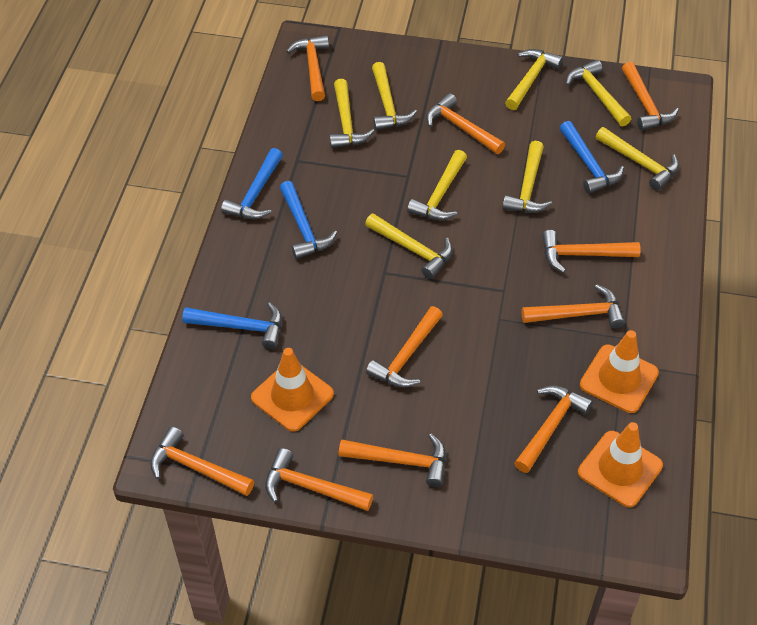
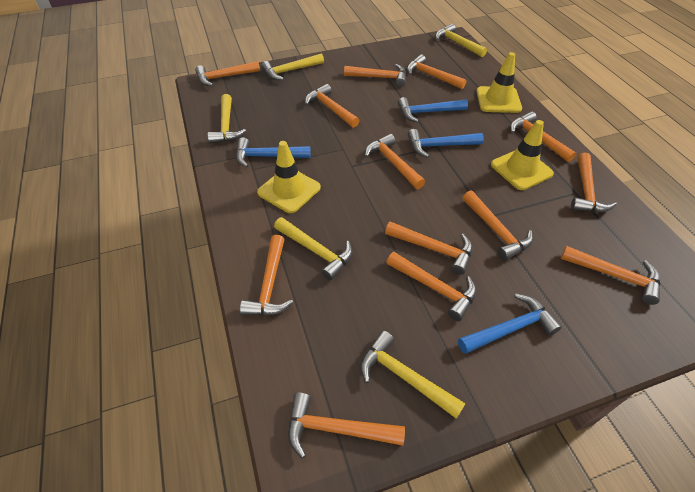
orange hammer: 10 -> 13
orange traffic cone: 3 -> 0
yellow hammer: 8 -> 5
yellow traffic cone: 0 -> 3

